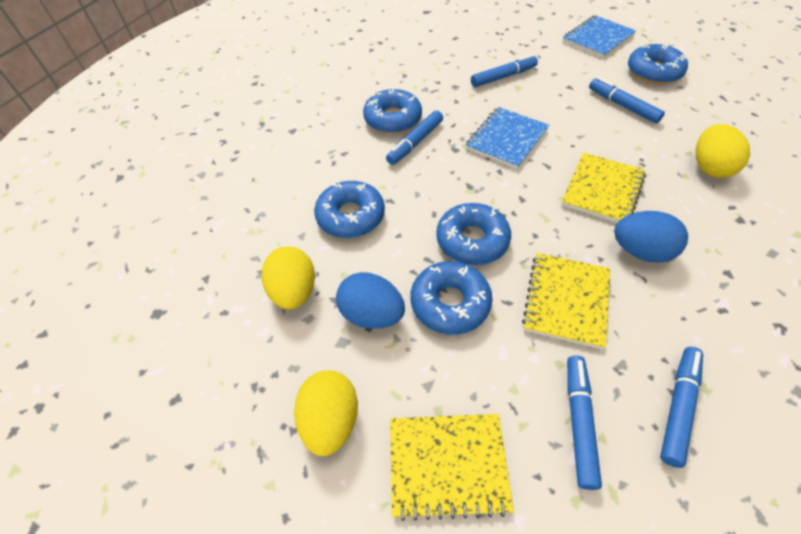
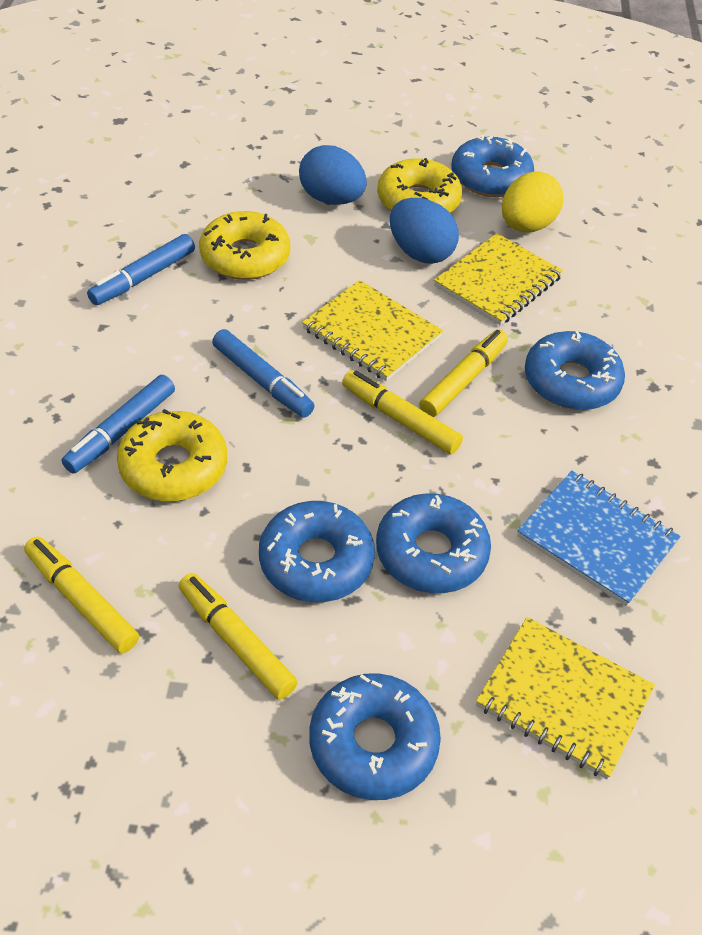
blue marker: 5 -> 3
blue notebook: 2 -> 1
yellow donut: 0 -> 3
yellow egg: 3 -> 1
yellow marker: 0 -> 4

